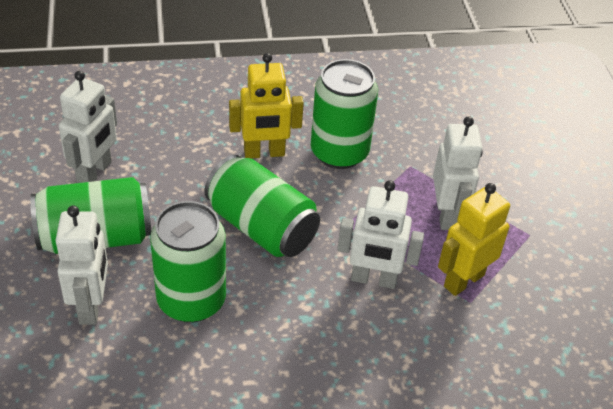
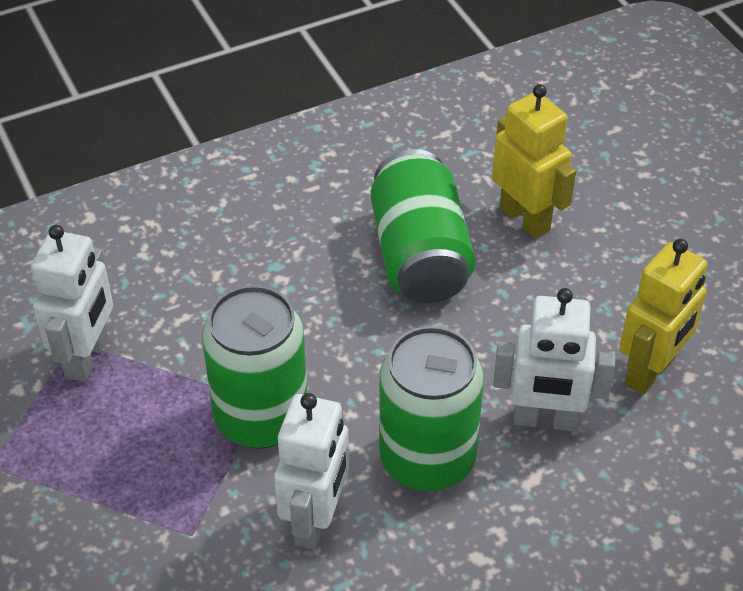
green can: 4 -> 3
white robot: 4 -> 3

